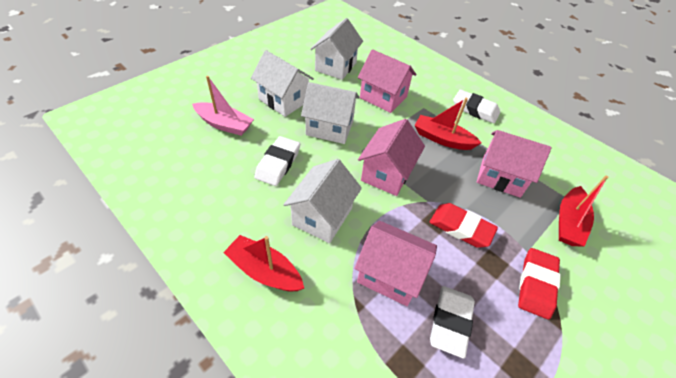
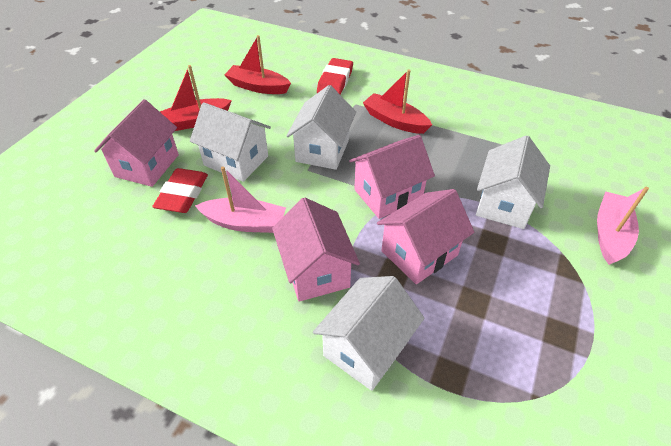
pink boat: 1 -> 2
white eraser: 3 -> 0

